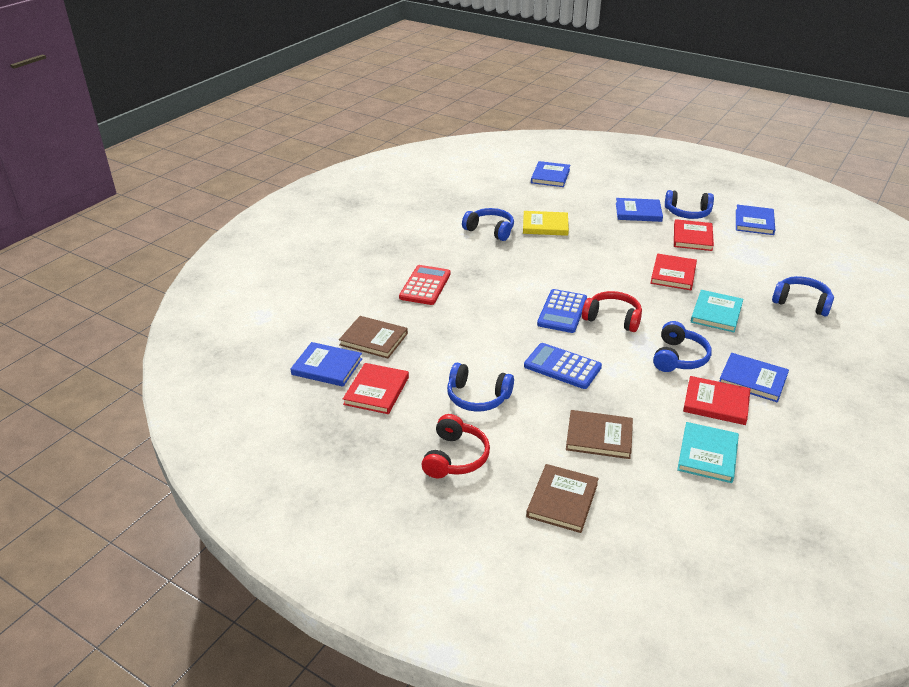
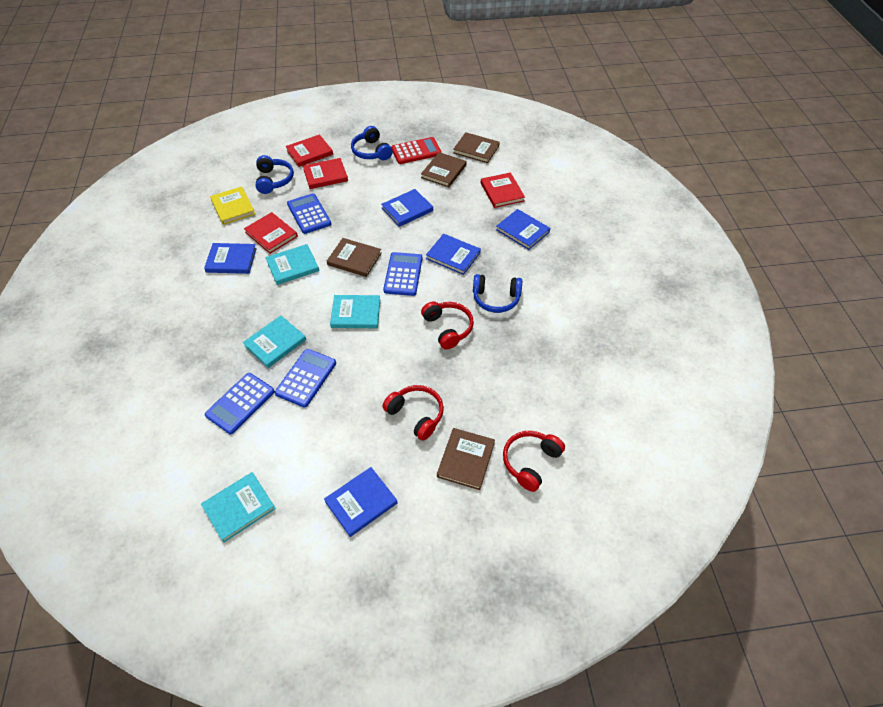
blue calculator: 2 -> 4
blue headphones: 5 -> 3
brown book: 3 -> 4
red headphones: 2 -> 3
turquoise book: 2 -> 4

